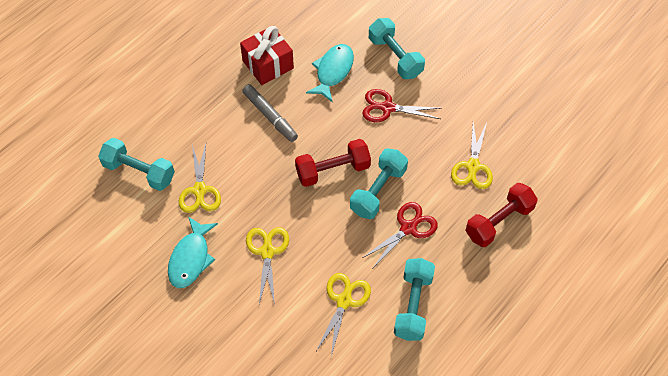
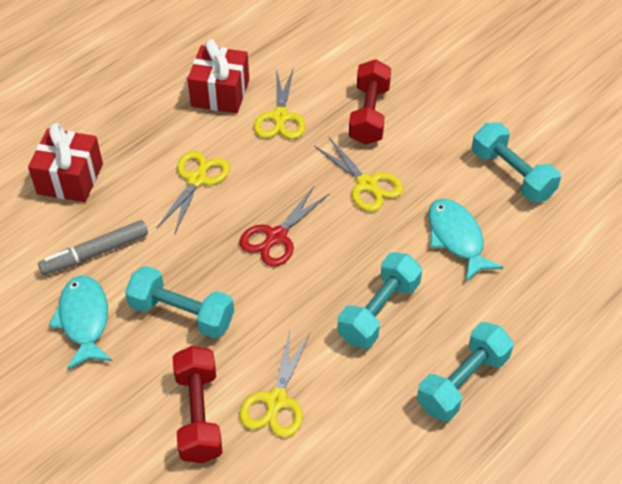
red gift: 1 -> 2
red scissors: 2 -> 1

